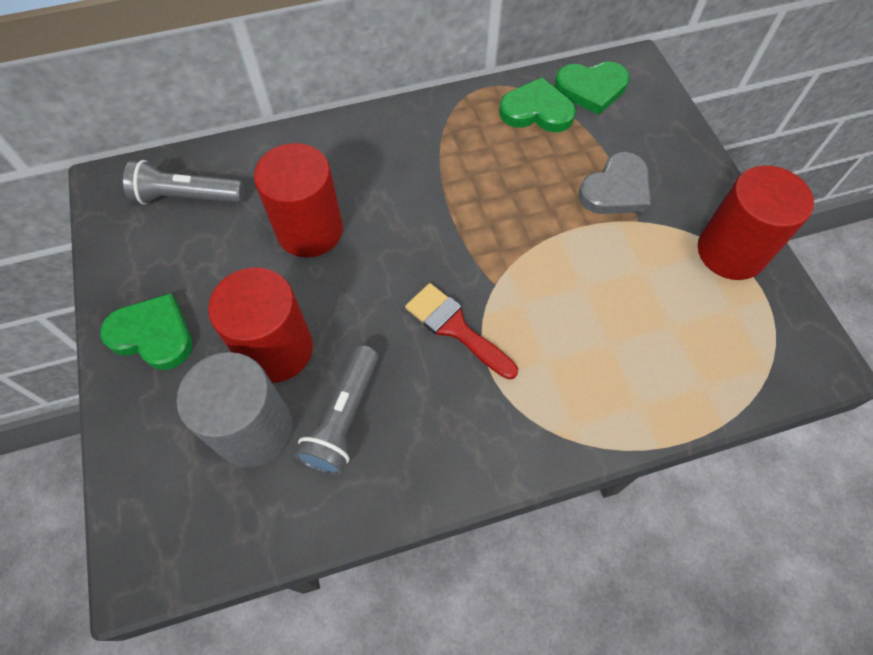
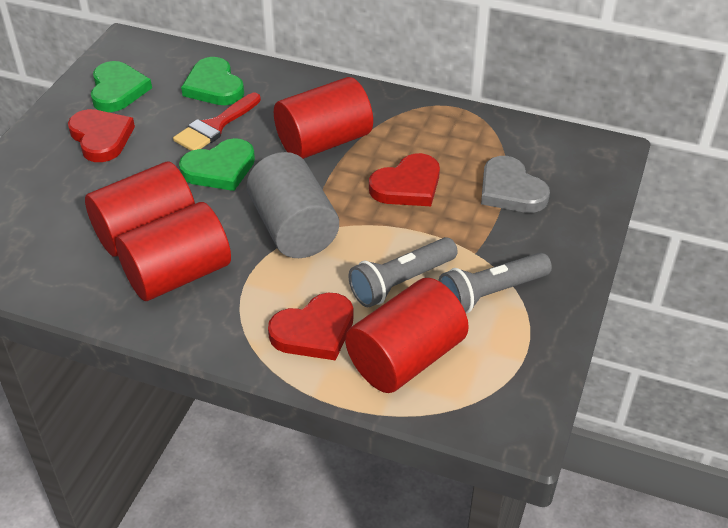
red cylinder: 3 -> 4
red heart: 0 -> 3

